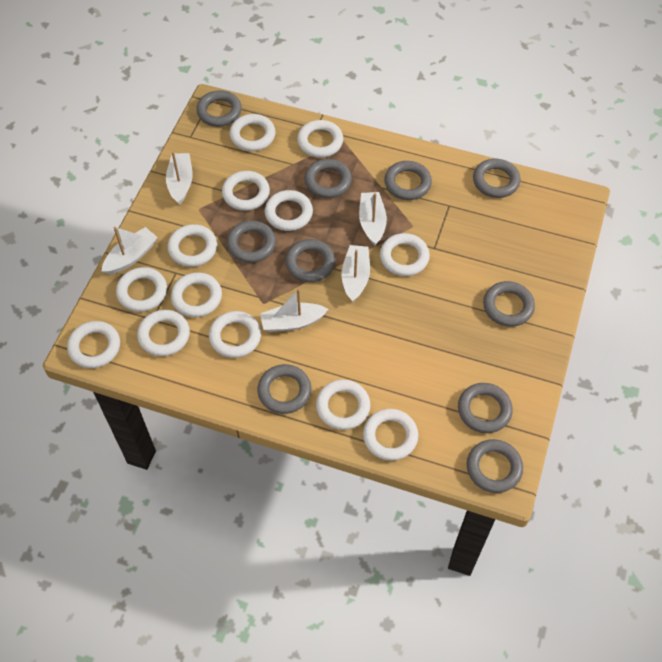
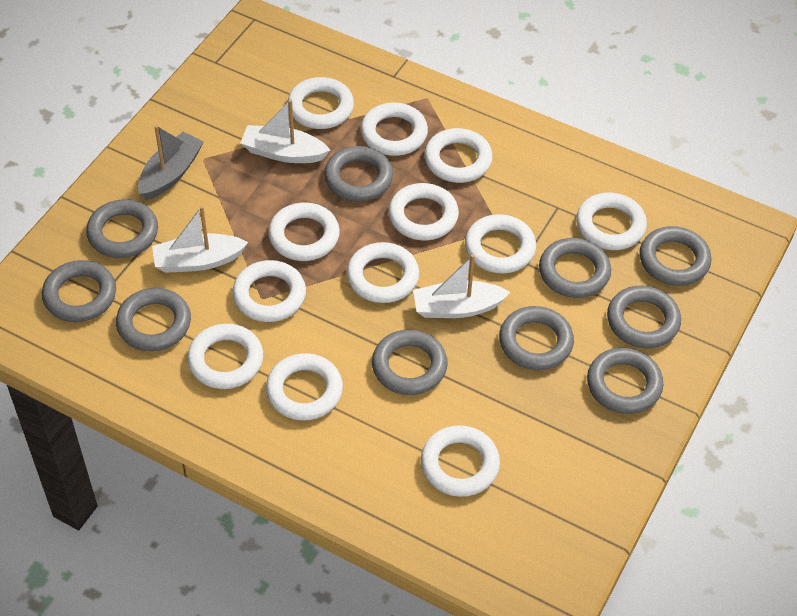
grey boat: 0 -> 1
white boat: 5 -> 3
white ring: 13 -> 12

